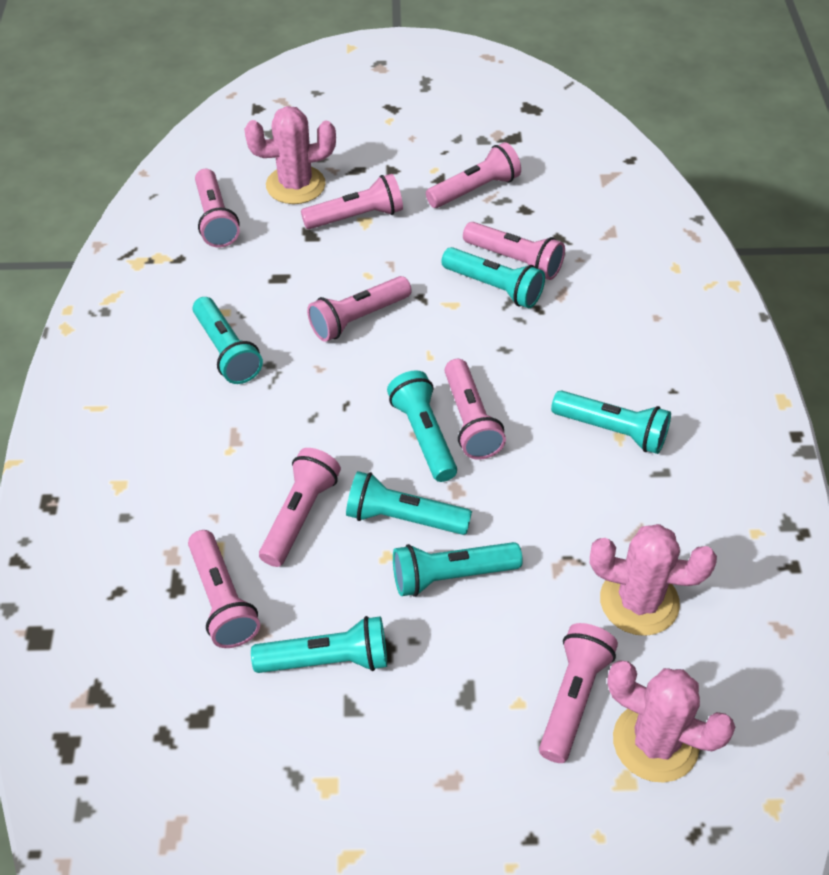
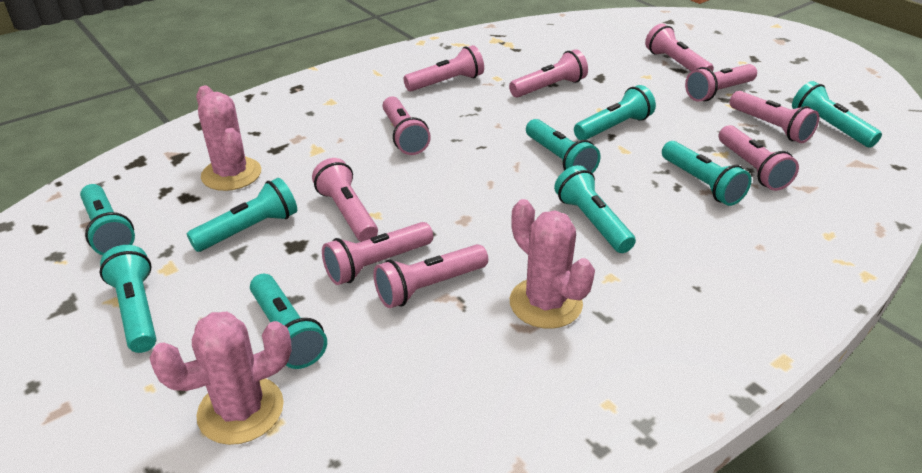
pink flashlight: 9 -> 10
turquoise flashlight: 7 -> 9

